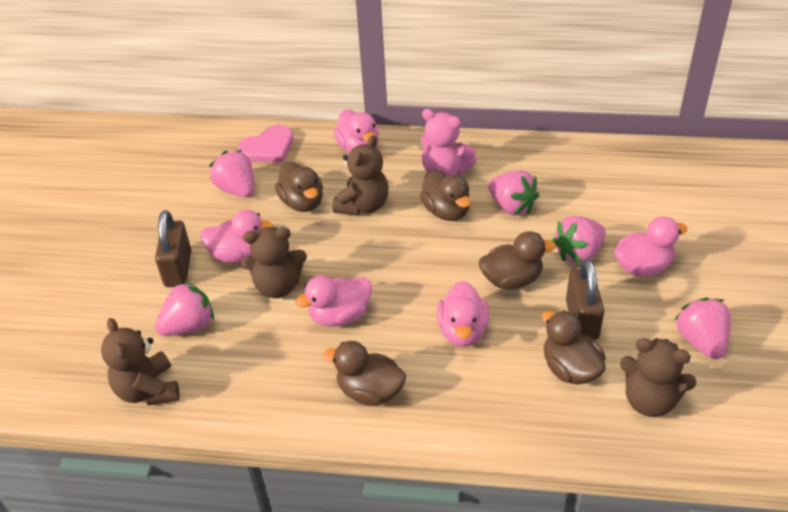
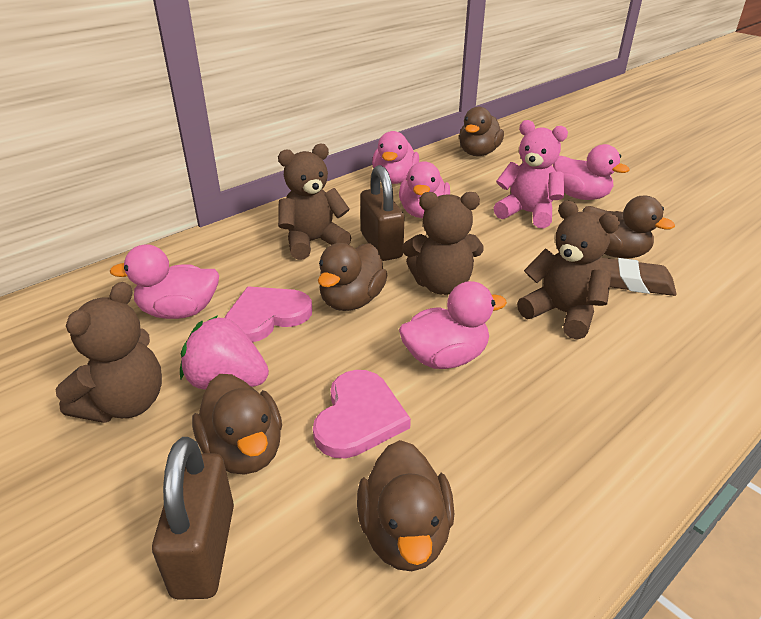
brown eraser: 0 -> 1
pink heart: 1 -> 2
pink strawberry: 5 -> 1

